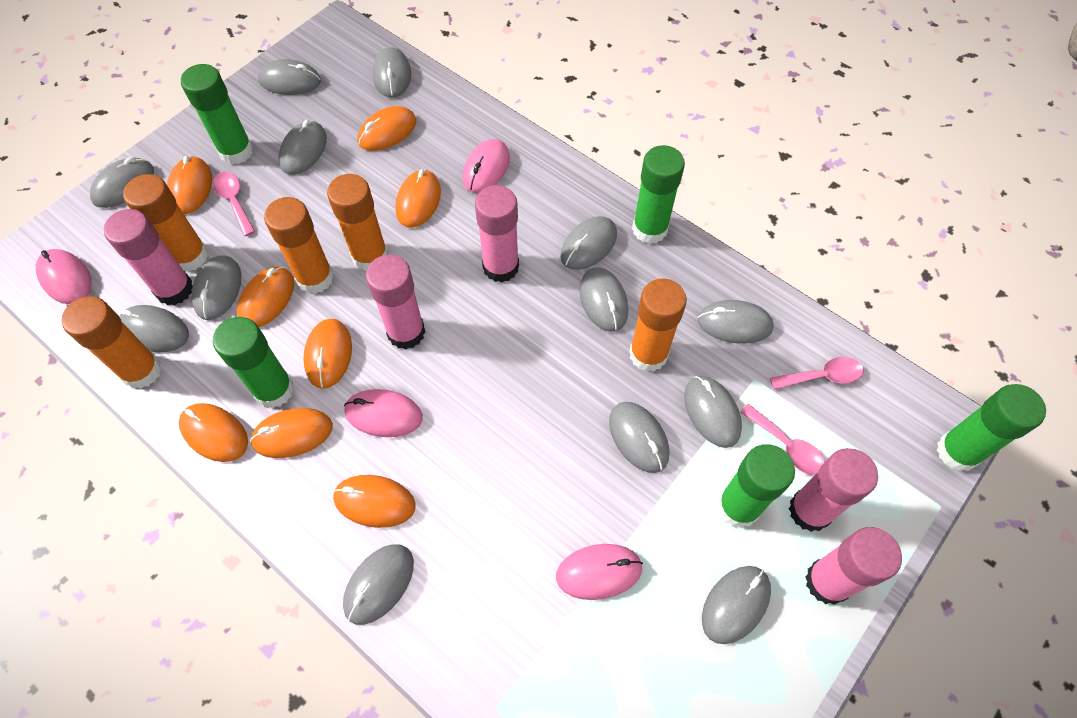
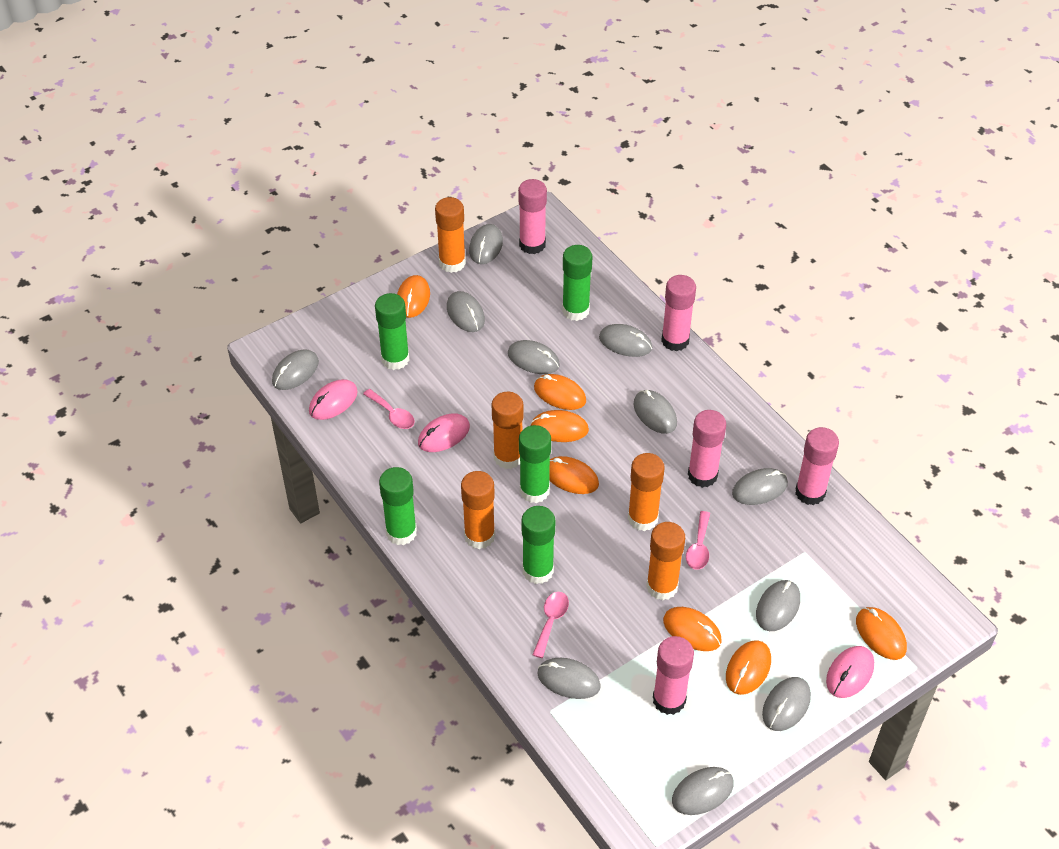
grey mouse: 13 -> 11
orange mouse: 8 -> 7
pink mouse: 4 -> 3

